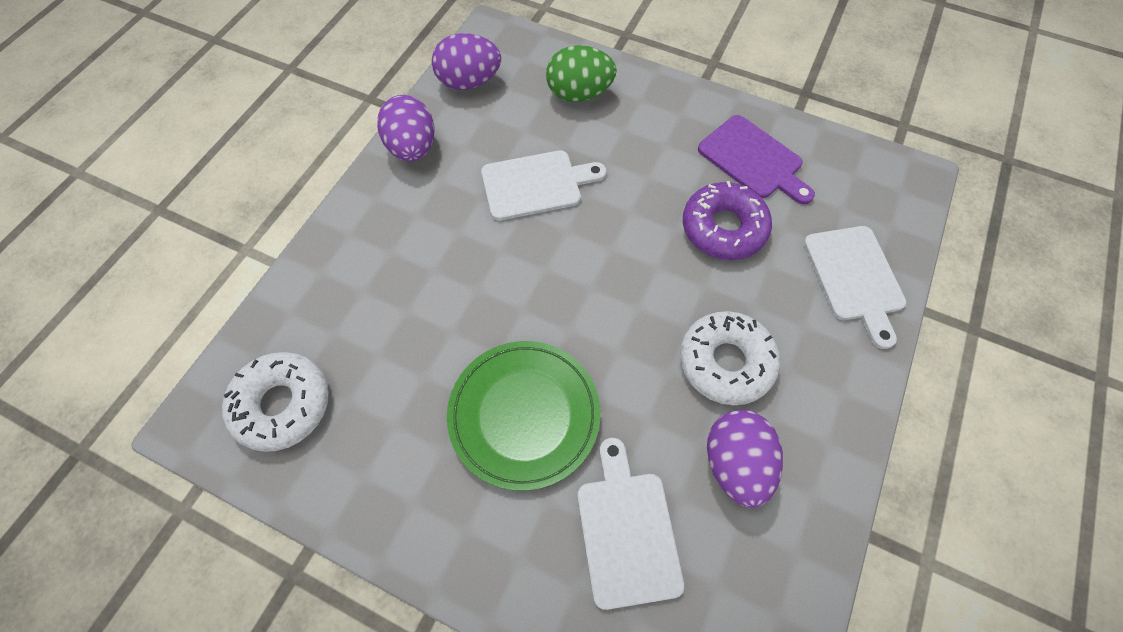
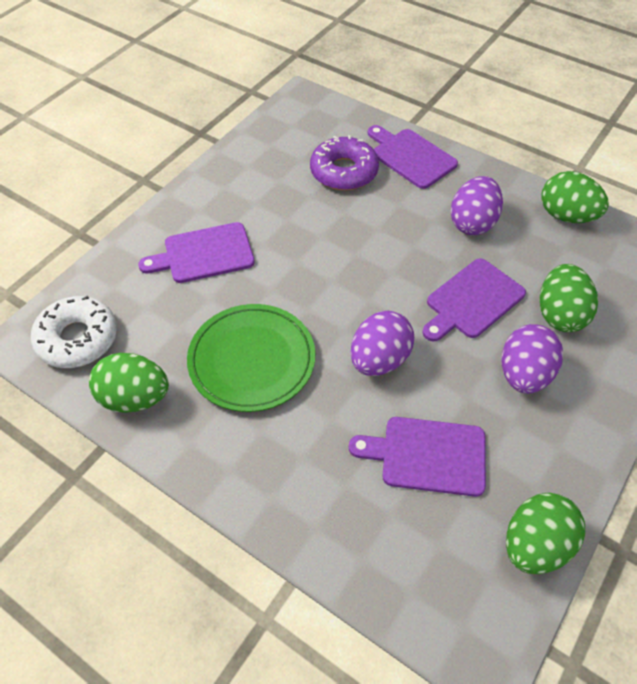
green egg: 1 -> 4
purple cutting board: 1 -> 4
white cutting board: 3 -> 0
white donut: 2 -> 1

